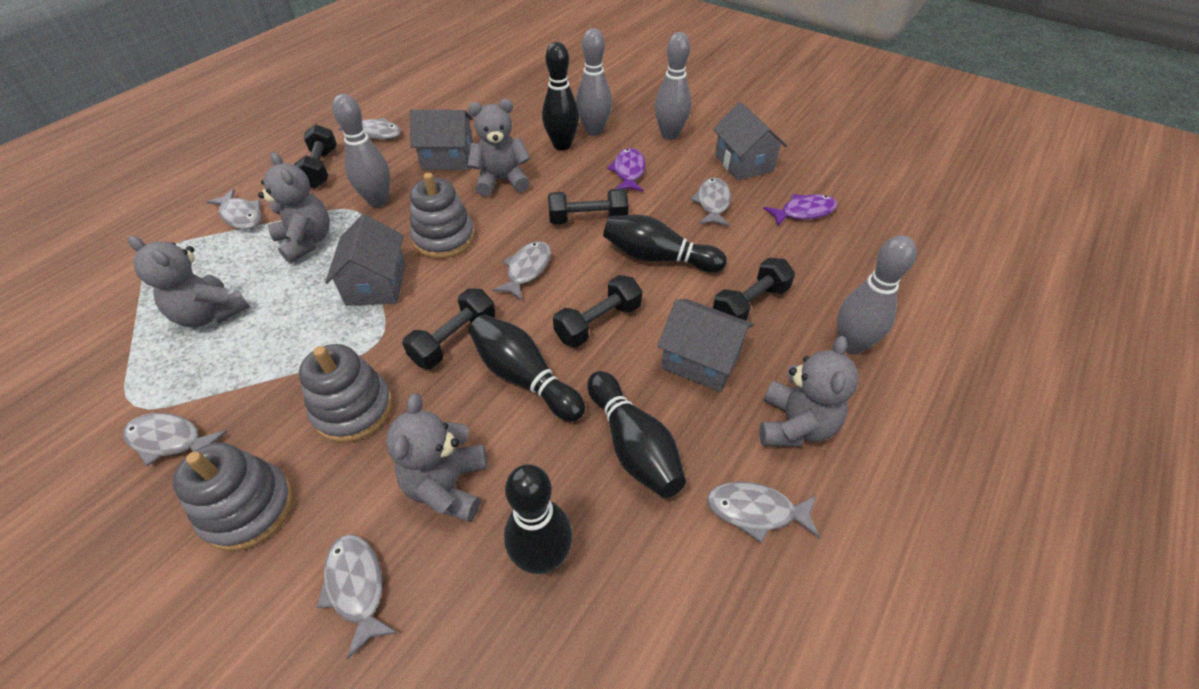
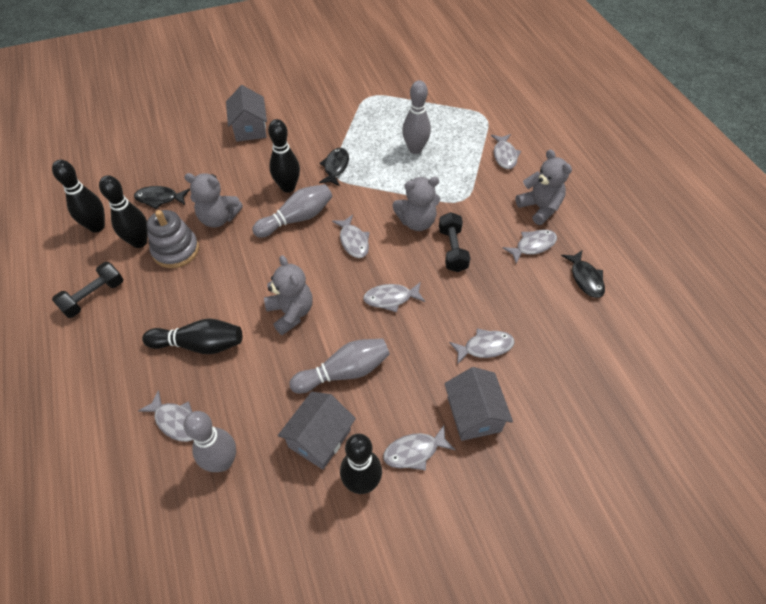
black dumbbell: 5 -> 2
black fish: 0 -> 3
grey house: 4 -> 3
grey stacking toy: 3 -> 1
grey teddy bear: 5 -> 4
purple fish: 2 -> 0

